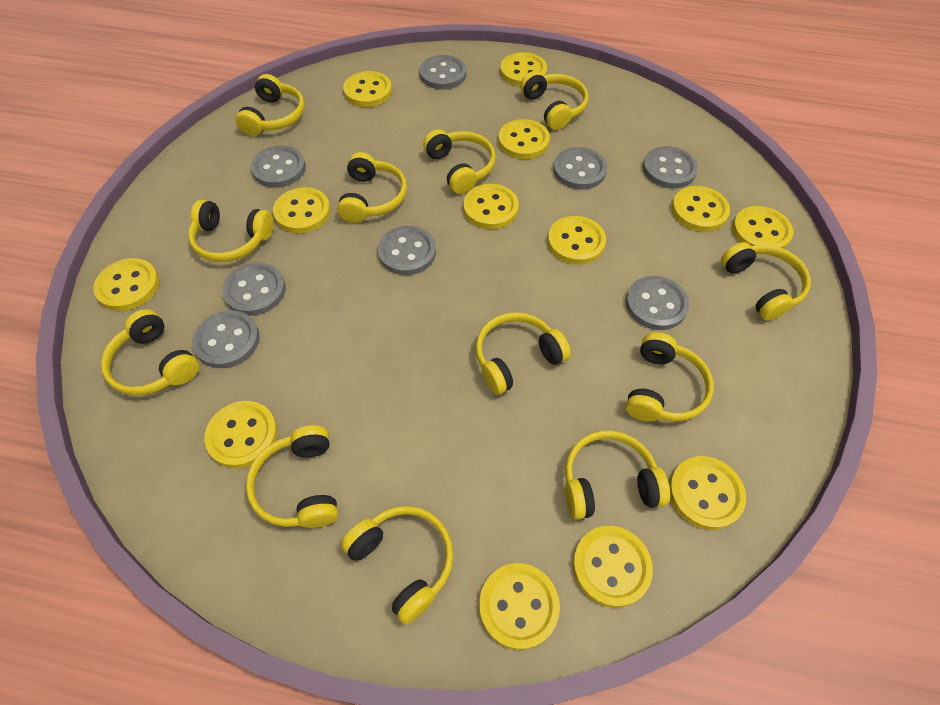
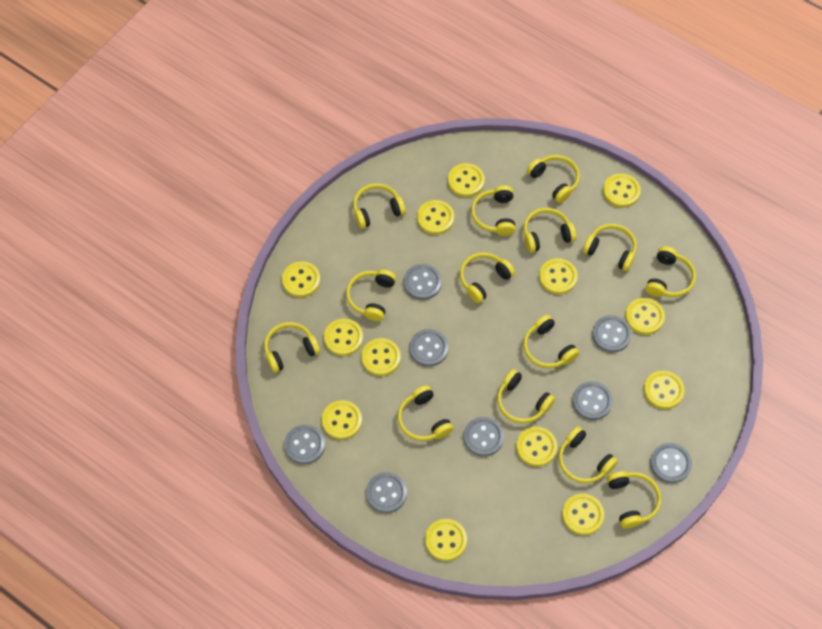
yellow headphones: 12 -> 14

